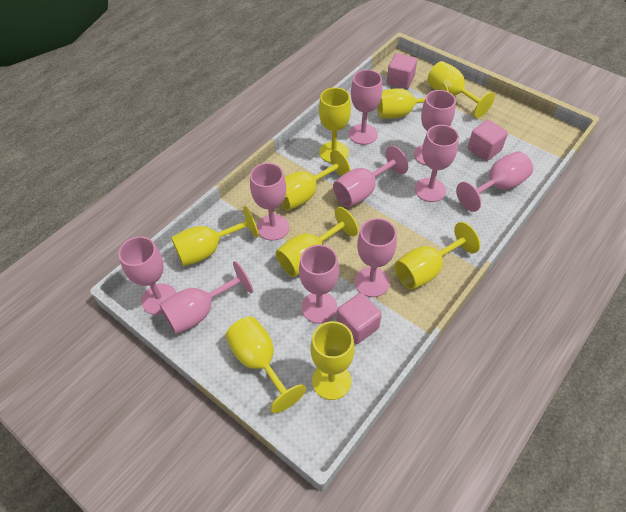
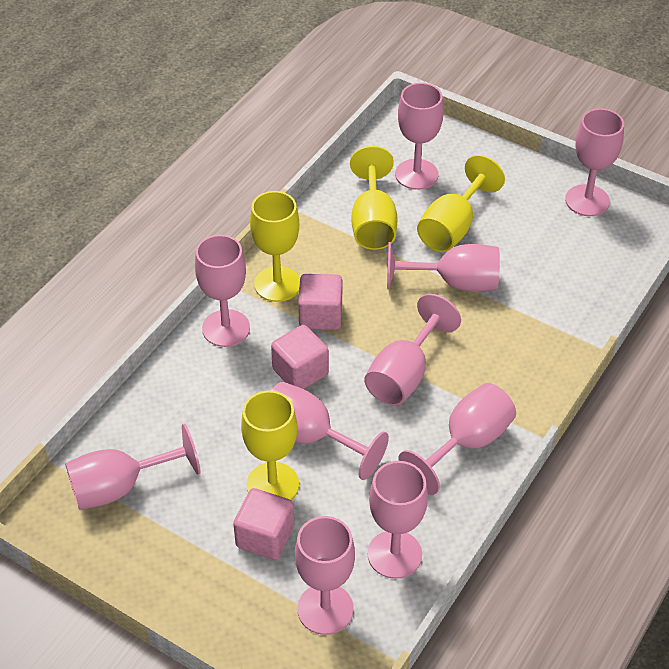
yellow goblet: 9 -> 4

